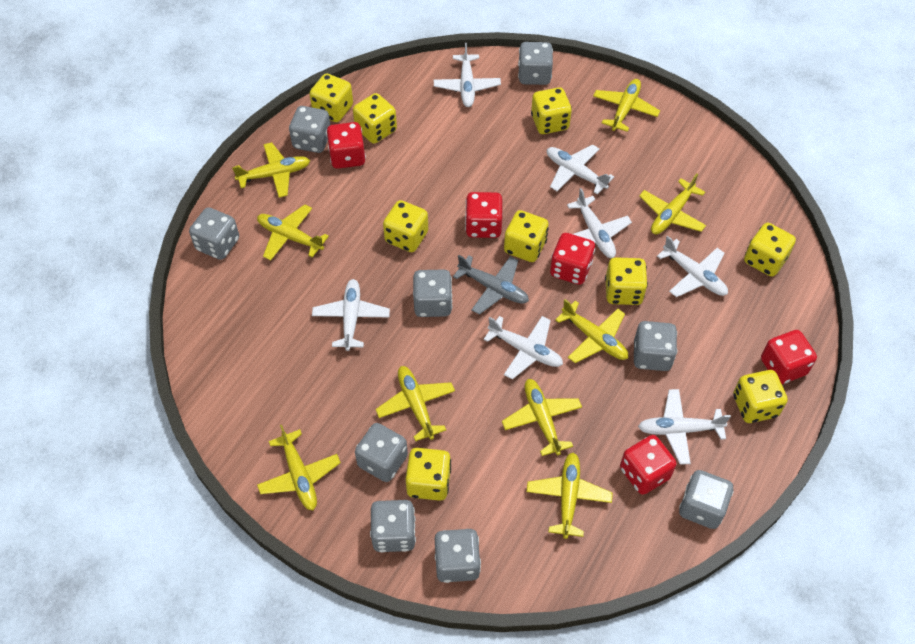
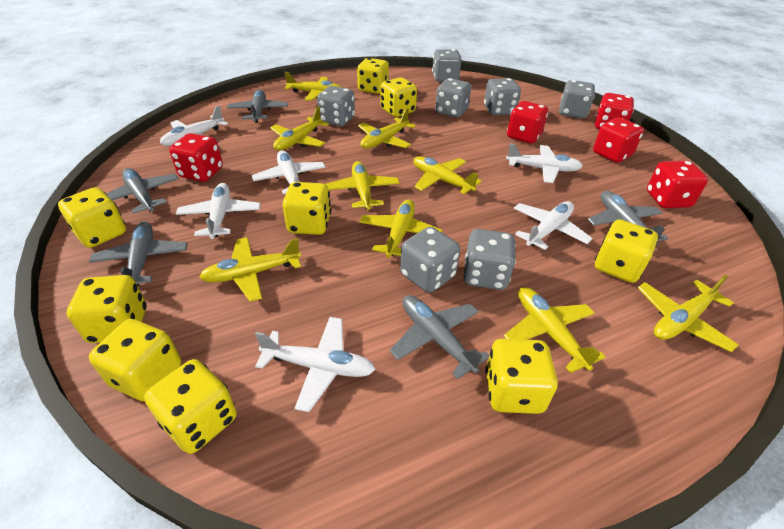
grey dice: 9 -> 7
grey plane: 1 -> 5
white plane: 7 -> 6

